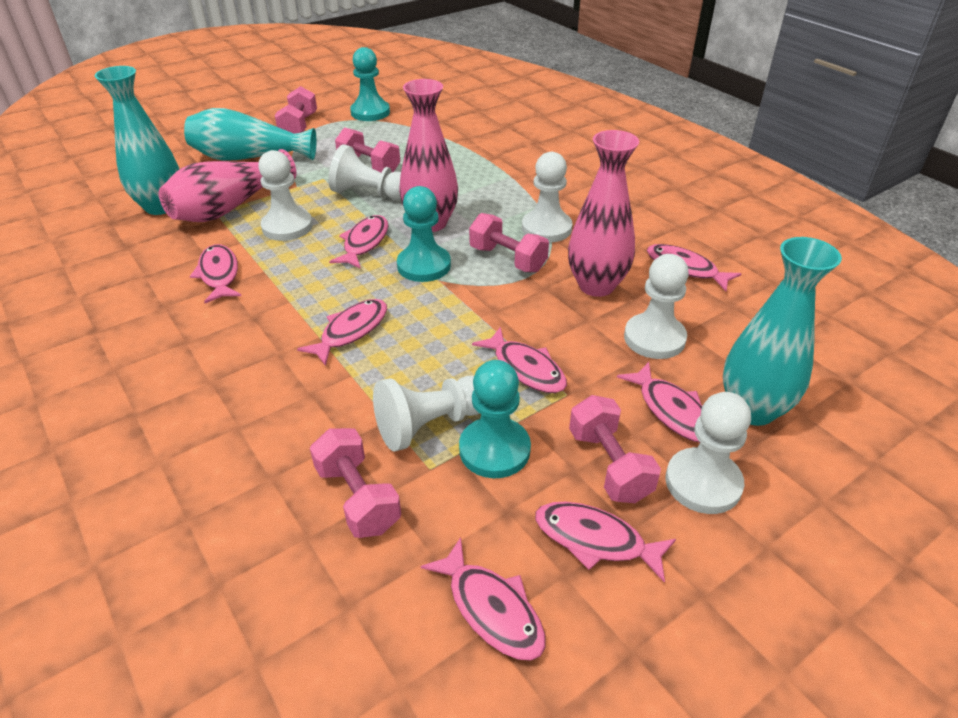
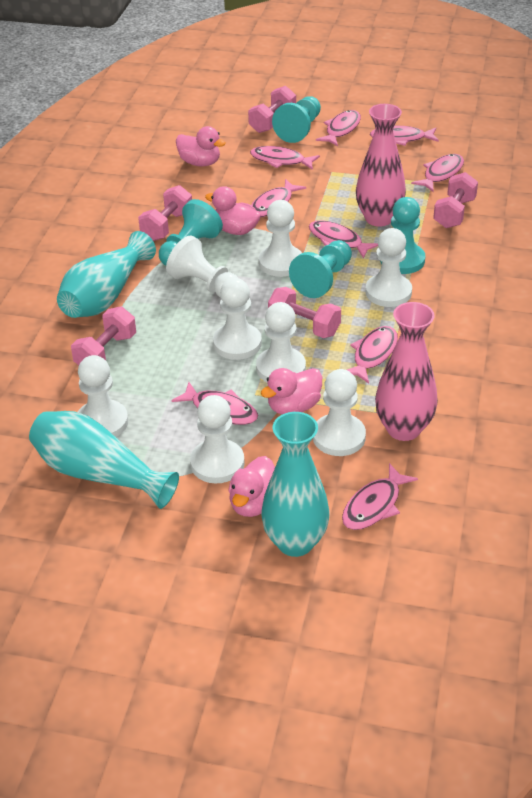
pink duck: 0 -> 4
pink fish: 8 -> 9
pink vase: 3 -> 2
turquoise pawn: 3 -> 4
white pawn: 6 -> 8

